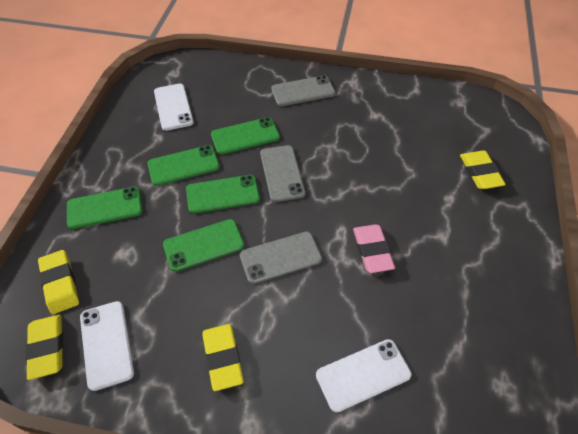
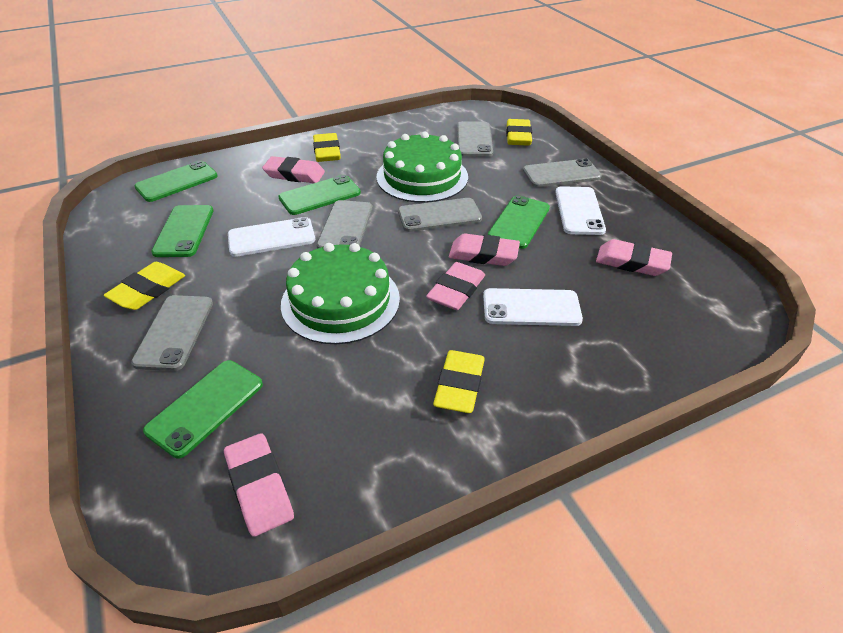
green cake: 0 -> 2
grey phone: 3 -> 5
pink eraser: 1 -> 5

